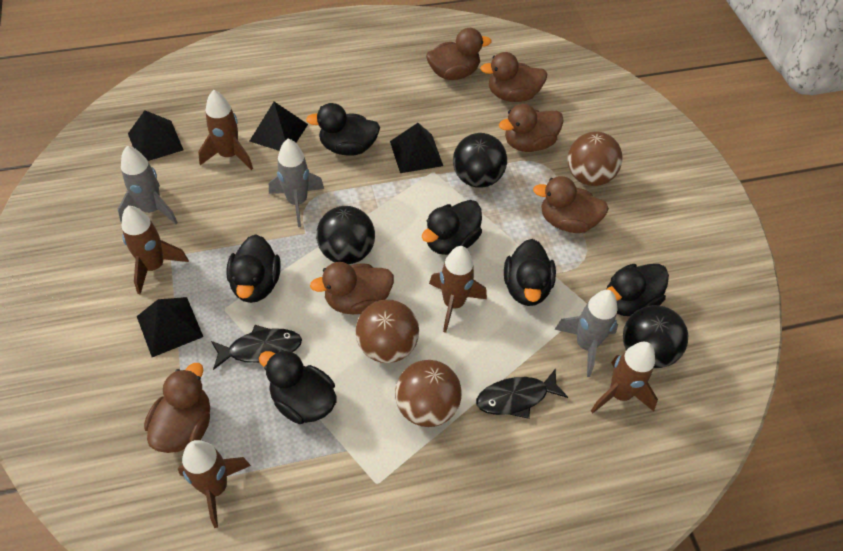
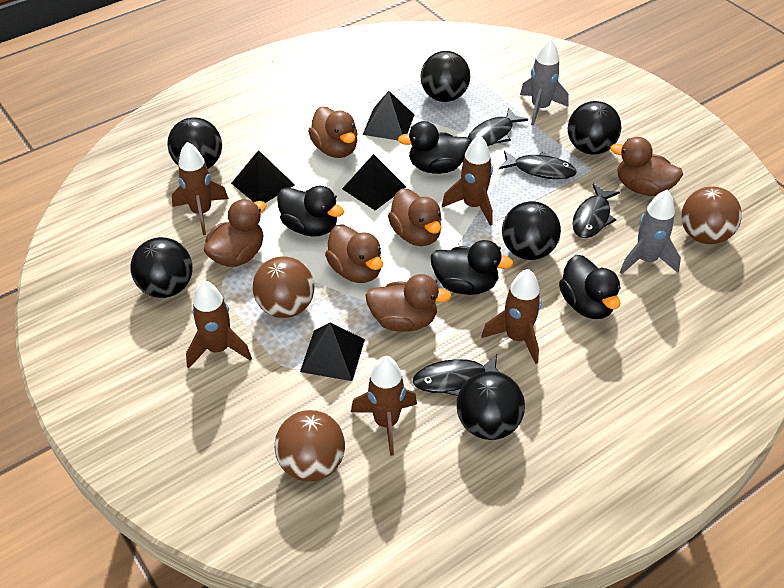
black ball: 3 -> 6
black duck: 6 -> 4
black fish: 2 -> 4
grey rocket: 3 -> 2

